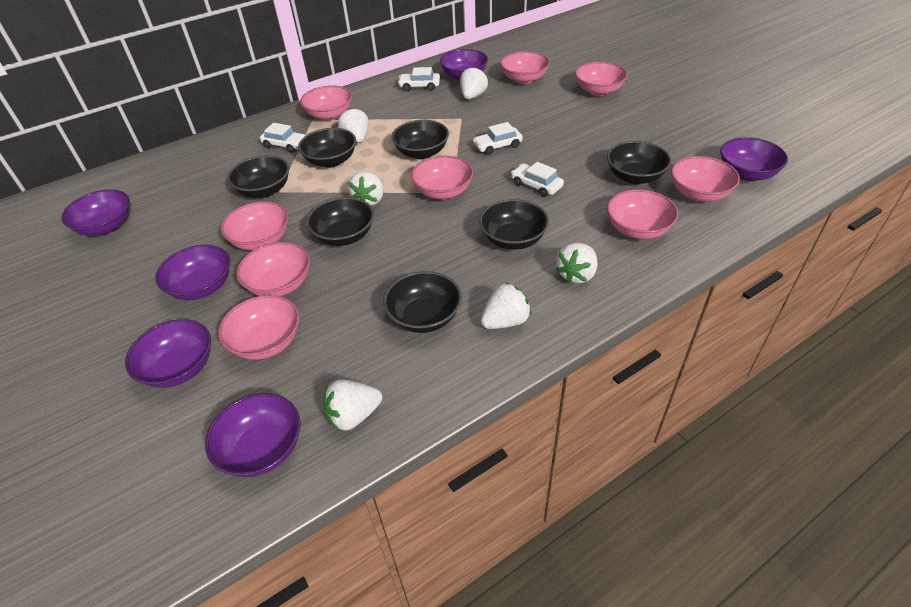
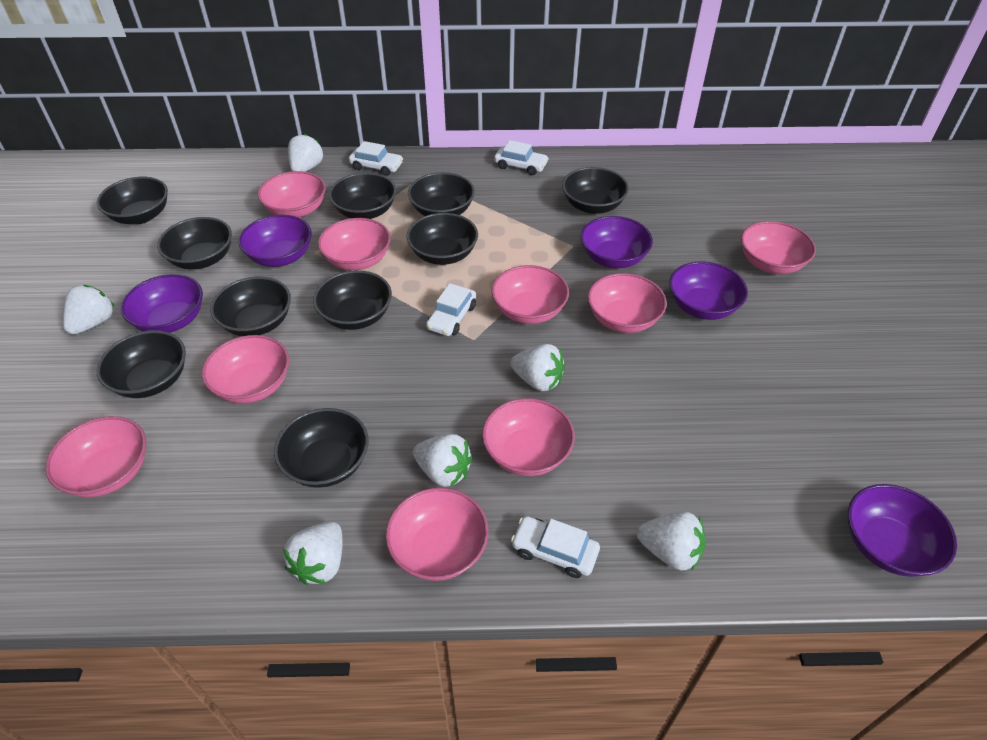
black bowl: 7 -> 10
purple bowl: 6 -> 5

